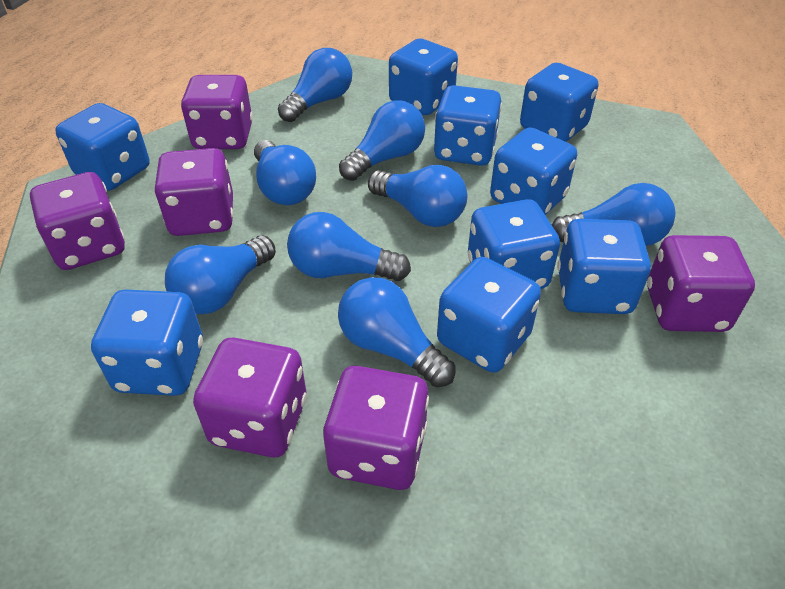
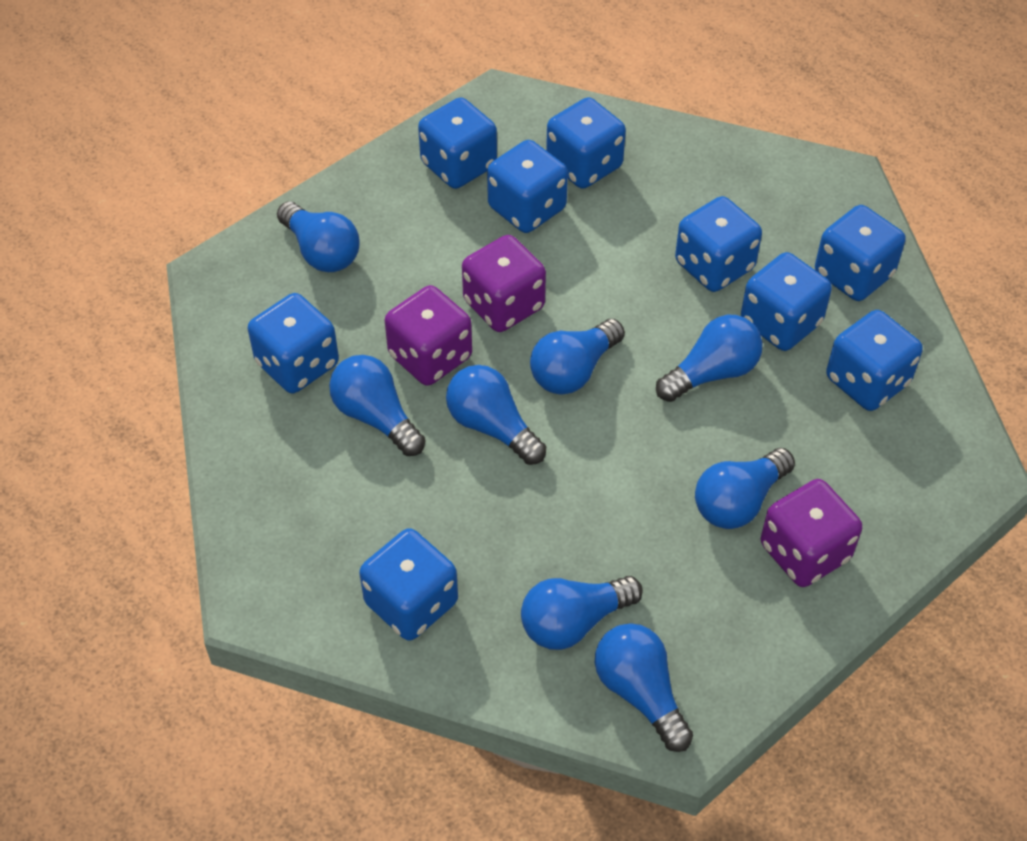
purple dice: 6 -> 3

